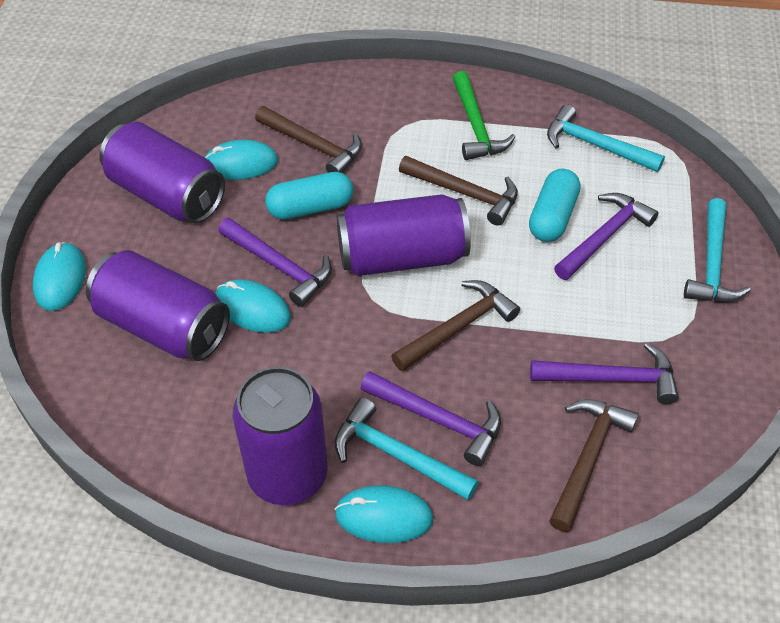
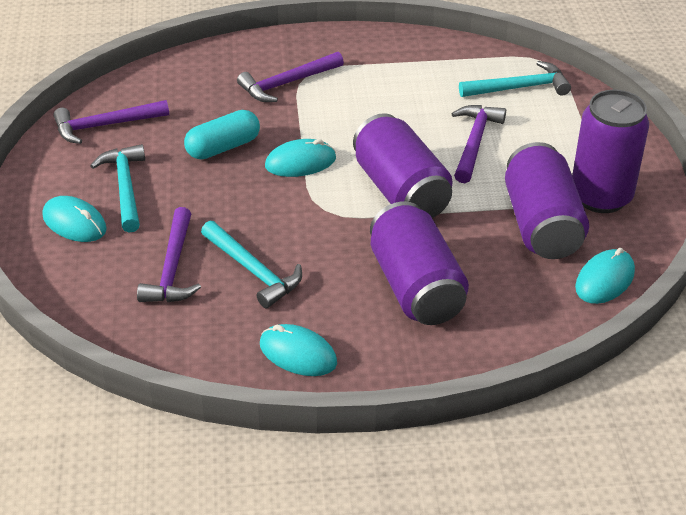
brown hammer: 4 -> 0
green hammer: 1 -> 0
turquoise capsule: 2 -> 1

